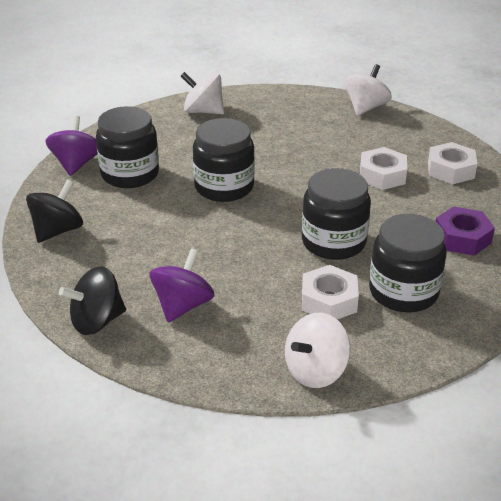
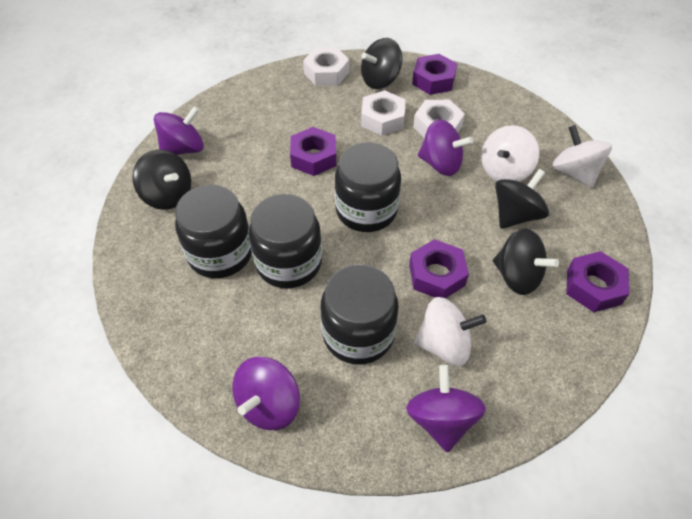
black spinning top: 2 -> 4
purple nut: 1 -> 4
purple spinning top: 2 -> 4

